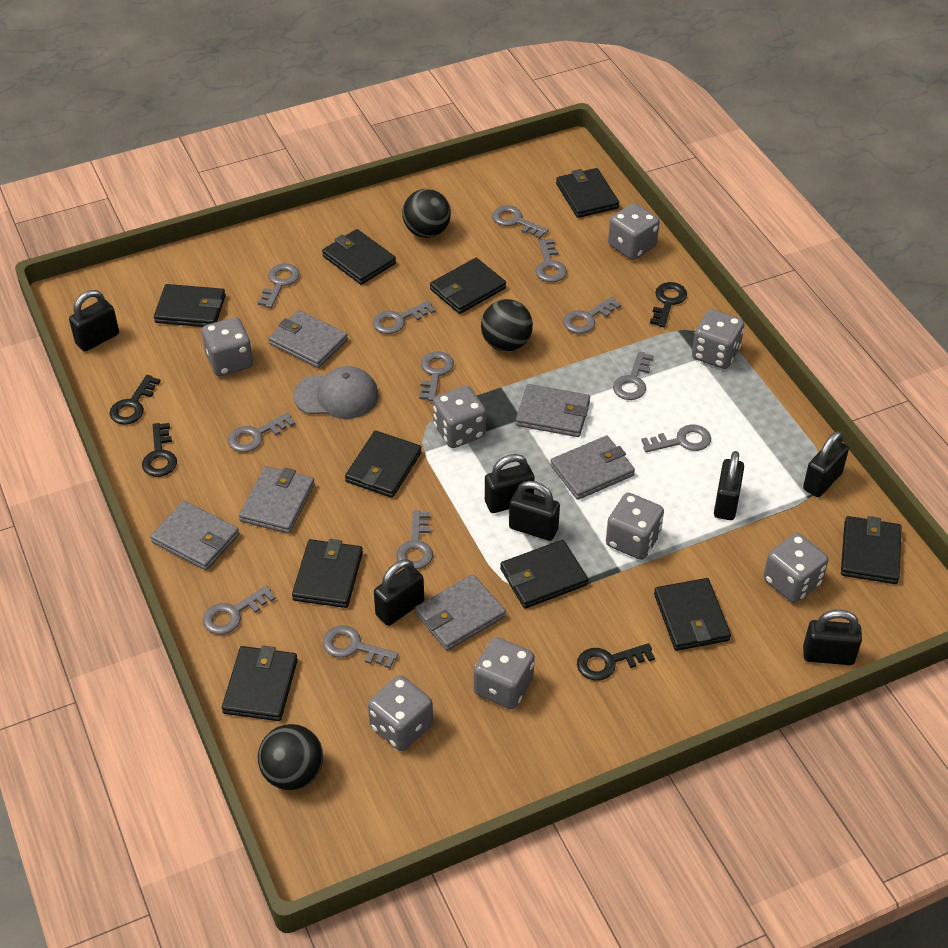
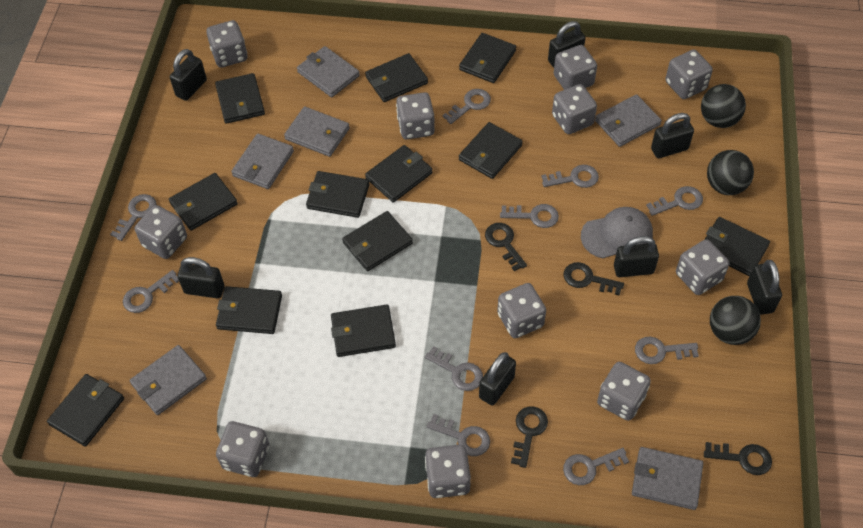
black wallet: 10 -> 12
grey dice: 8 -> 11
grey key: 12 -> 10

